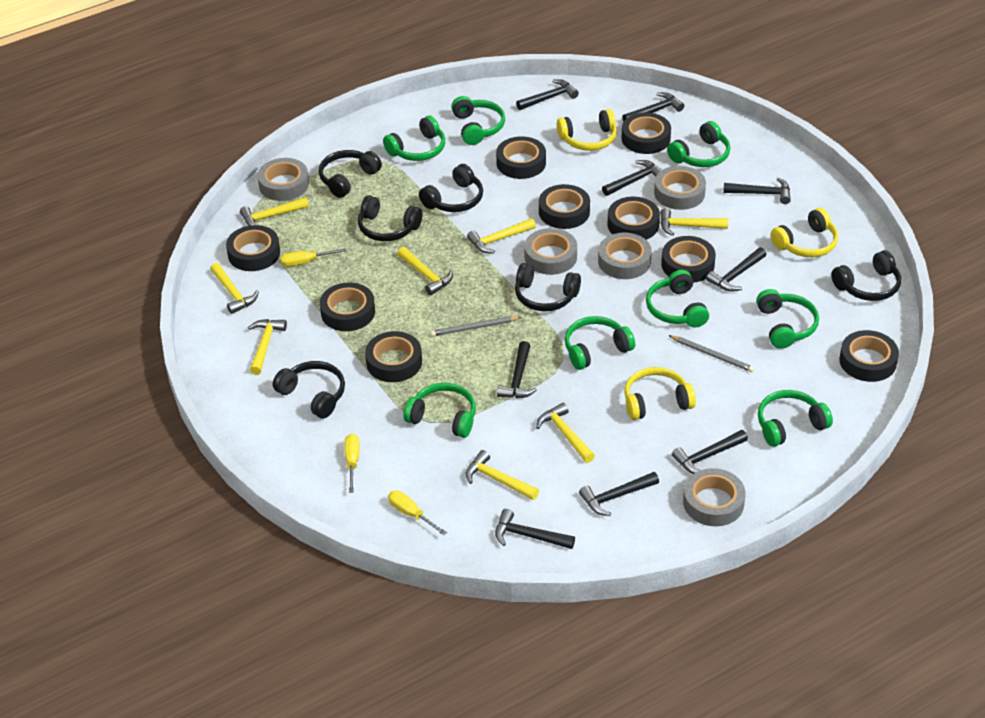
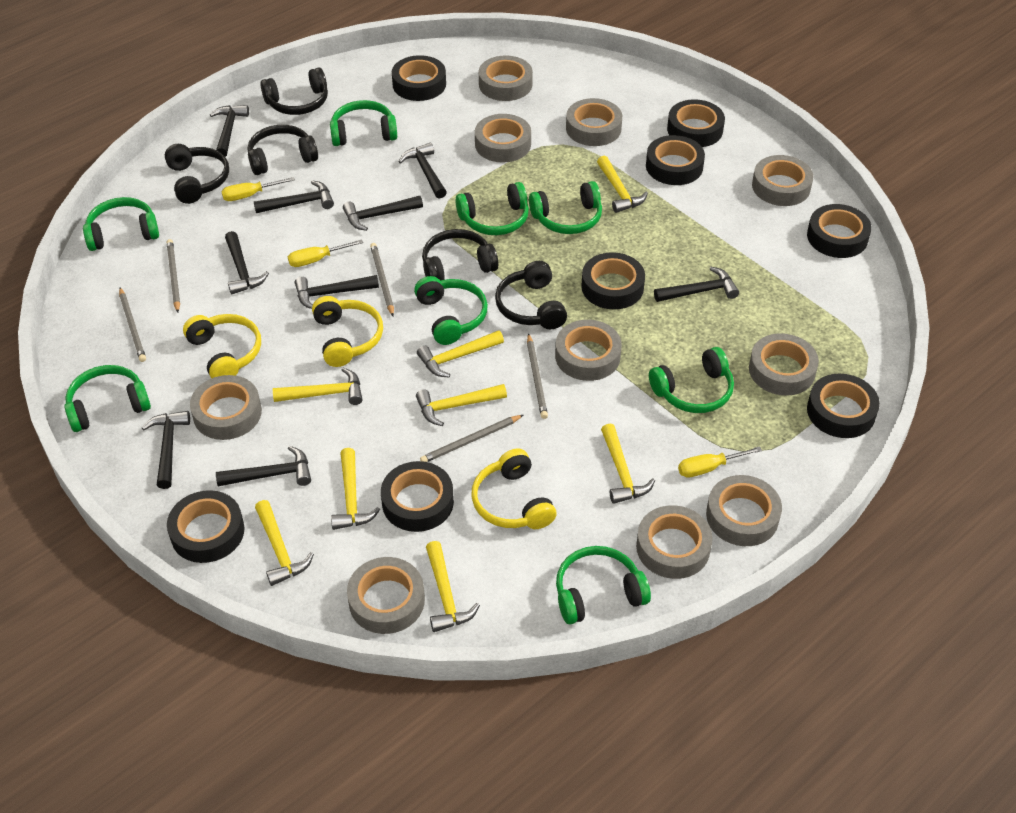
black headphones: 6 -> 5
black tape: 9 -> 8
grey pencil: 2 -> 5
grey tape: 5 -> 10

